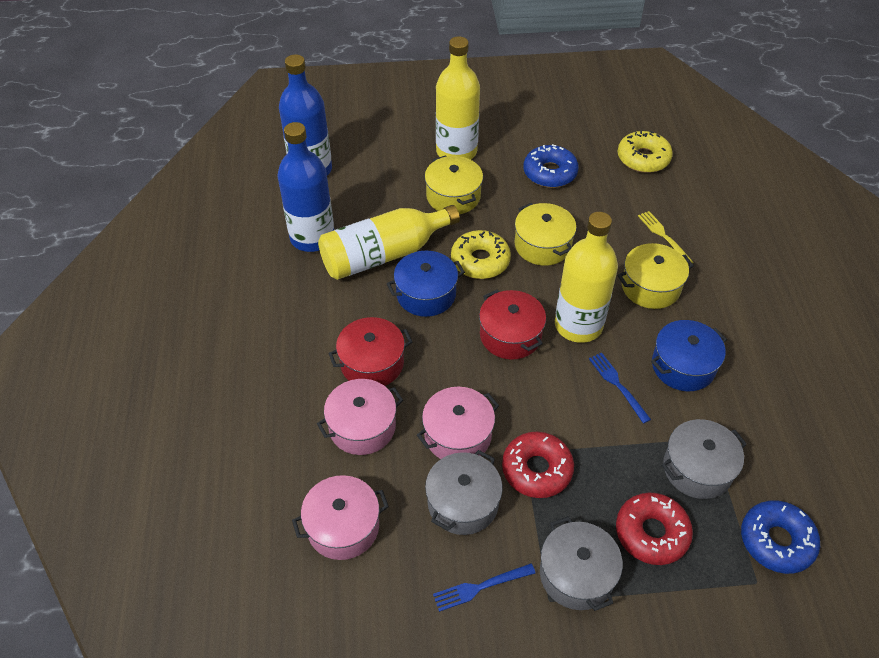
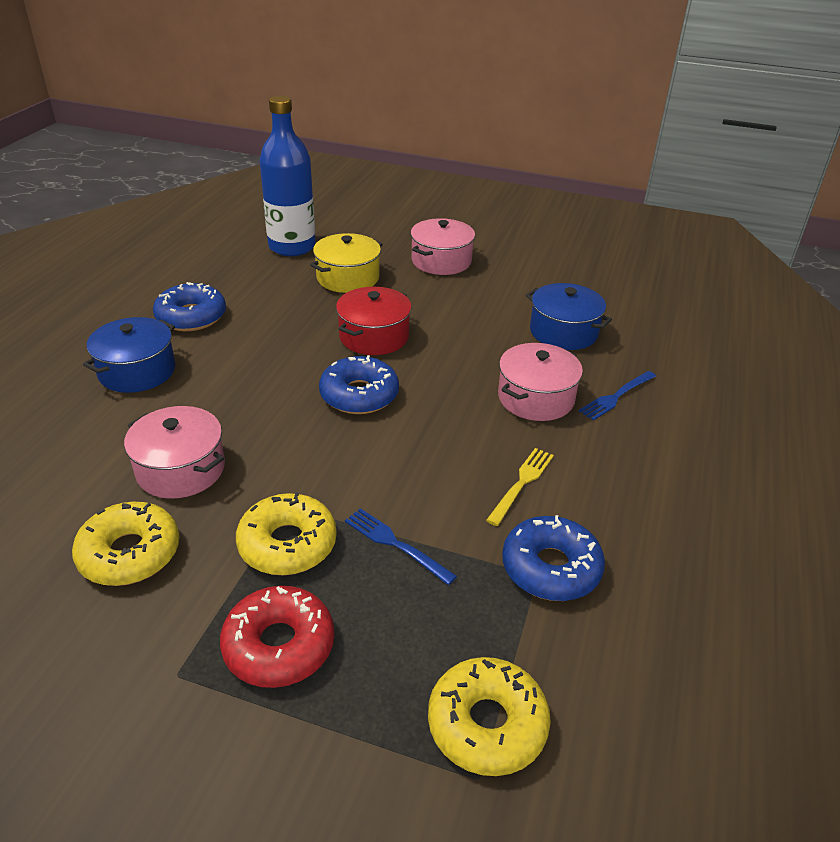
blue bottle: 2 -> 1
blue donut: 2 -> 3
grey pot: 3 -> 0
red donut: 2 -> 1
red pot: 2 -> 1
yellow bottle: 3 -> 0
yellow donut: 2 -> 3
yellow pot: 3 -> 1

